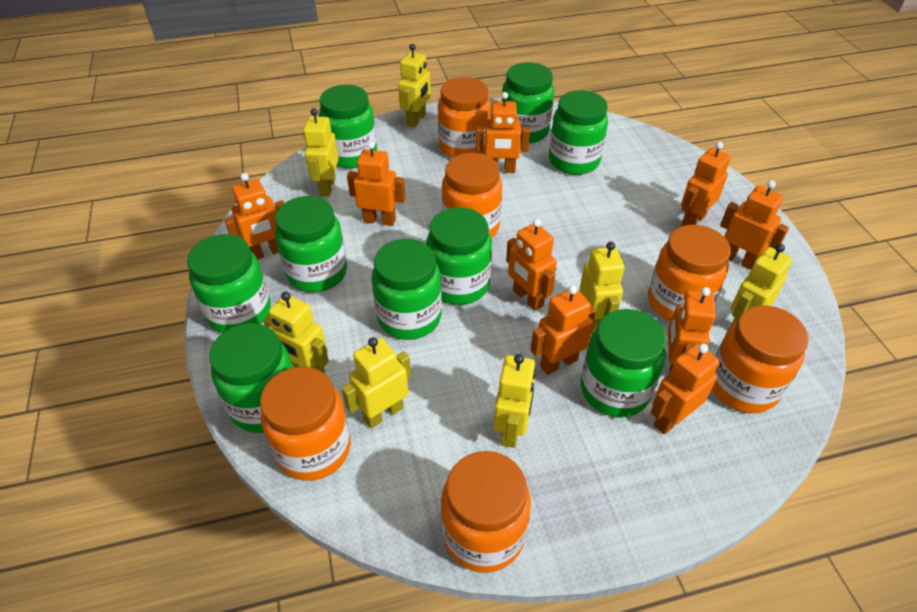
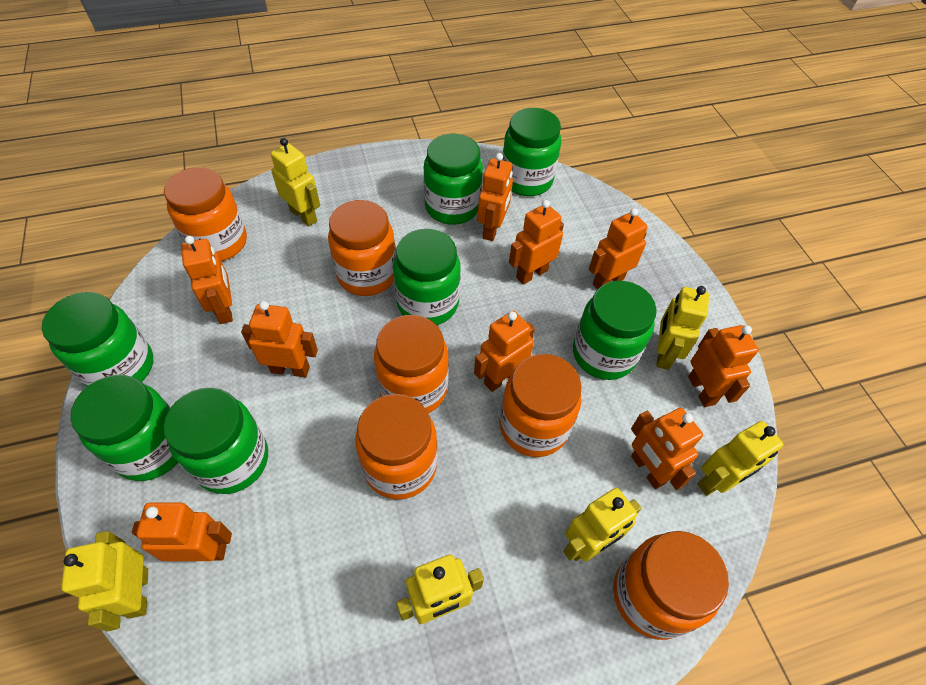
green jar: 9 -> 7
yellow robot: 7 -> 6

